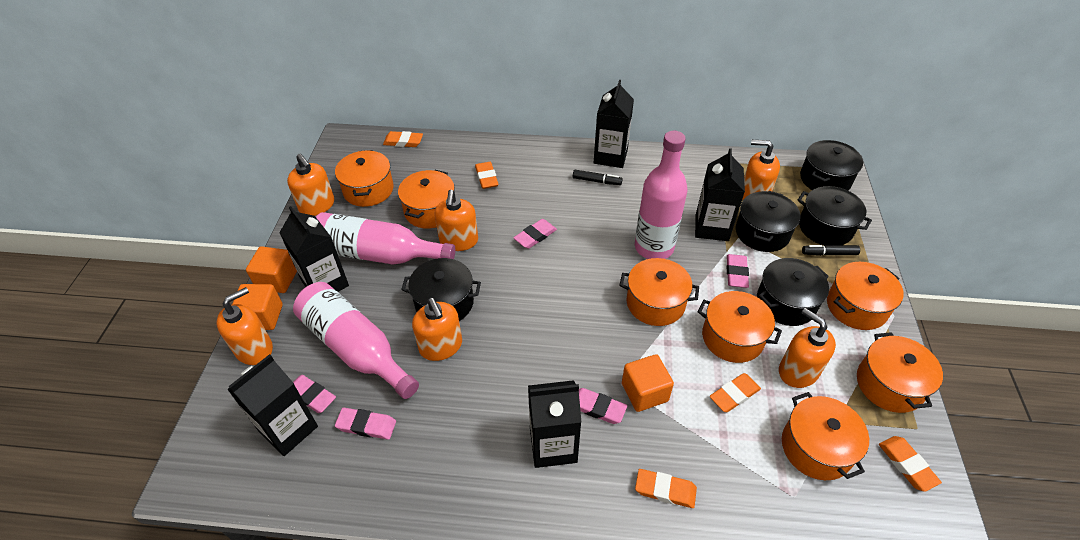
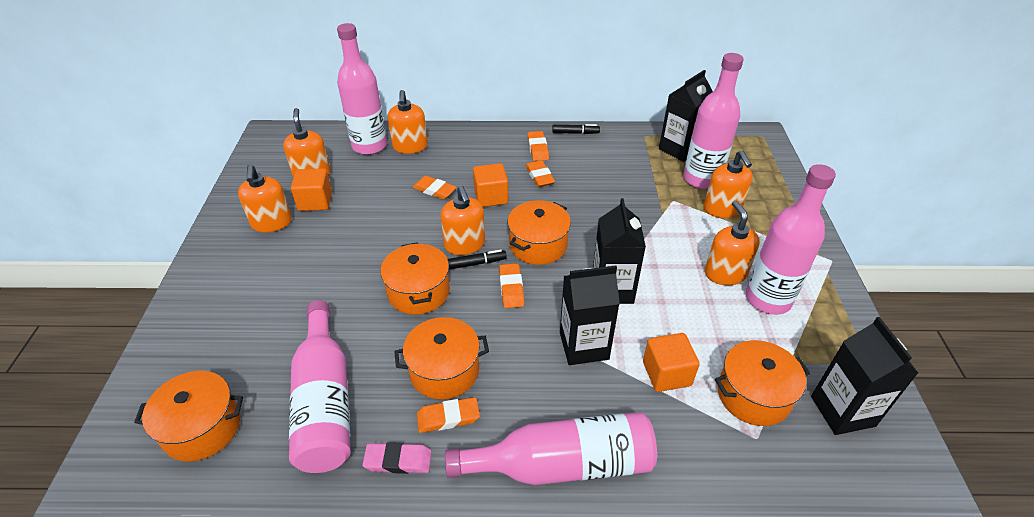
black carton: 5 -> 4
black pot: 5 -> 0
orange pot: 7 -> 5
pink bottle: 3 -> 5
pink eraser: 5 -> 1

